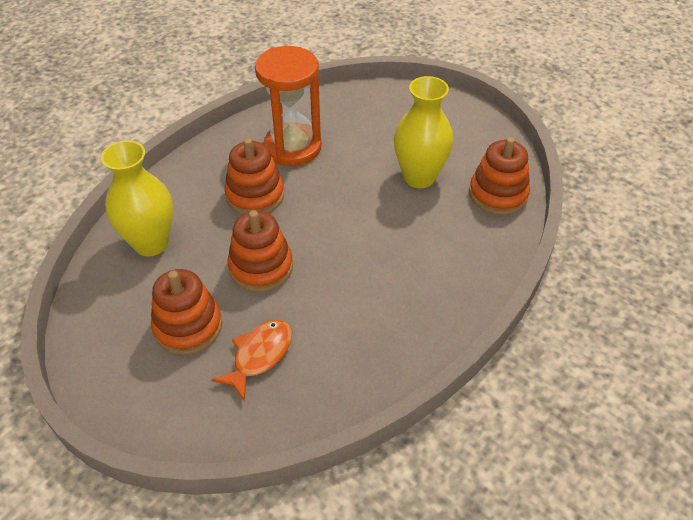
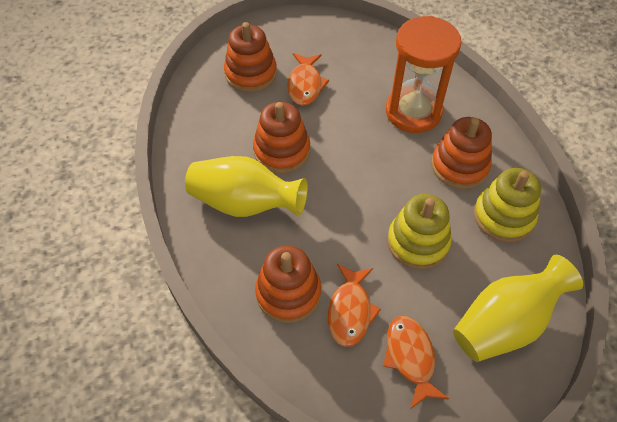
orange fish: 1 -> 3
yellow stacking toy: 0 -> 2

